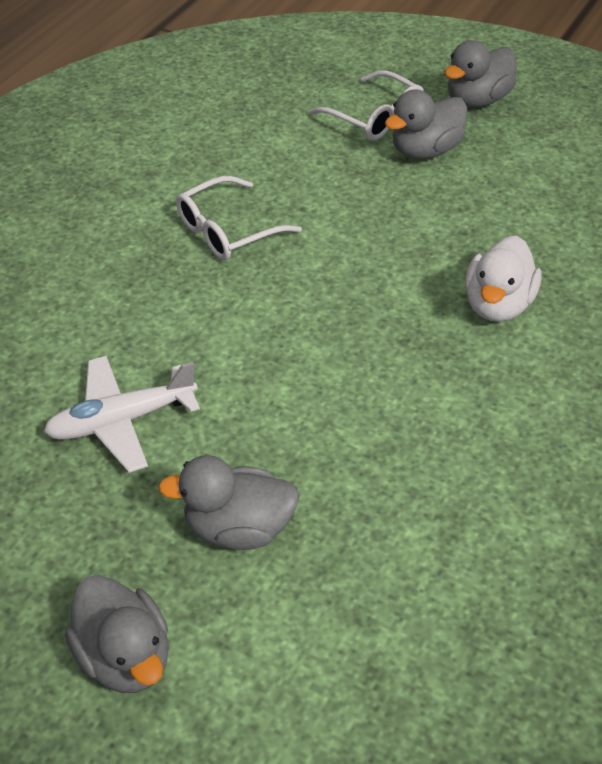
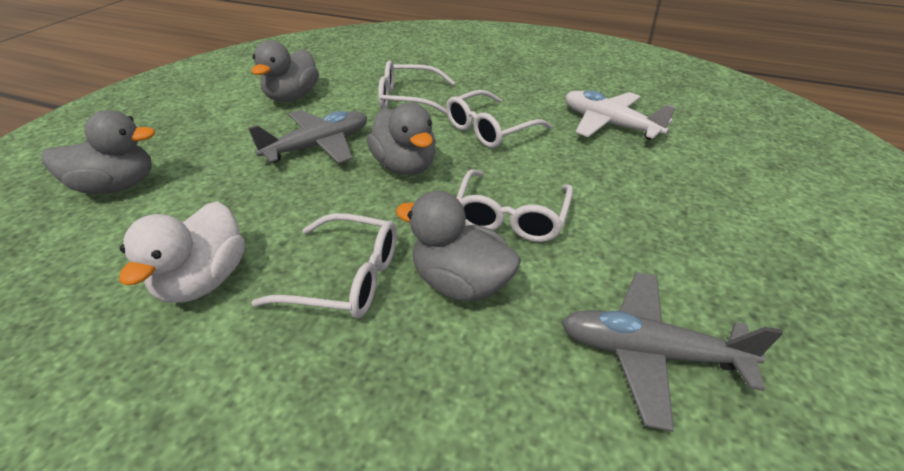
grey plane: 0 -> 2
white glasses: 2 -> 4

